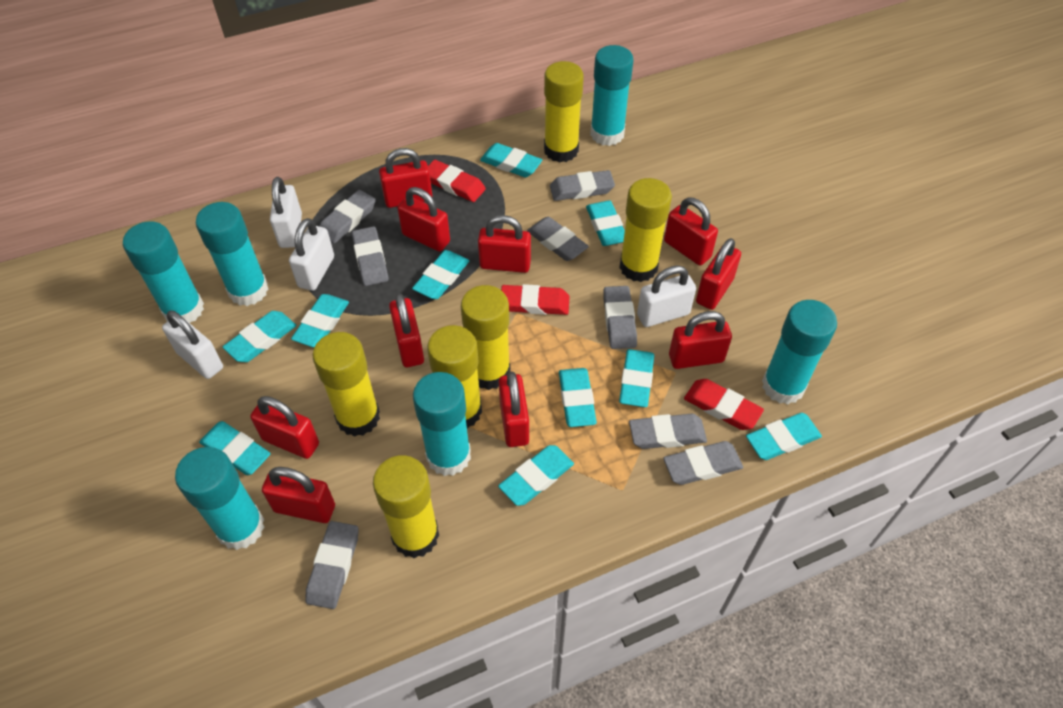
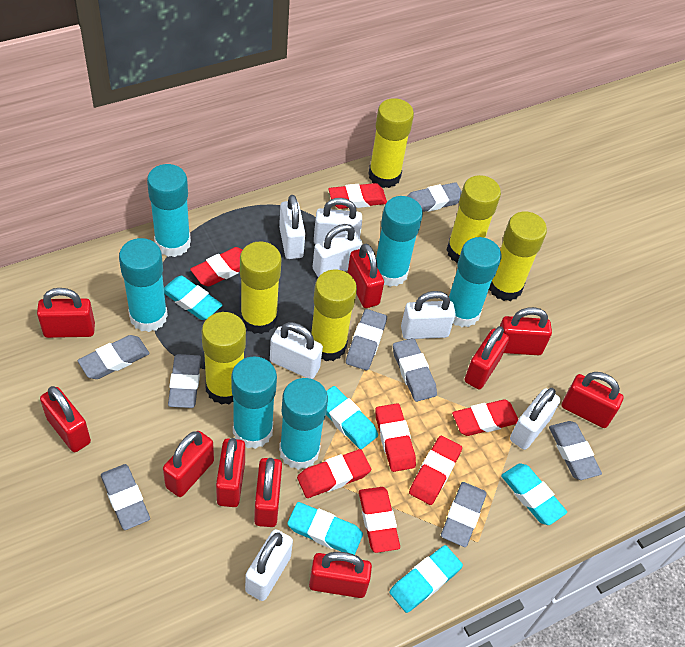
red eraser: 3 -> 7
turquoise eraser: 10 -> 5
white padlock: 4 -> 7

